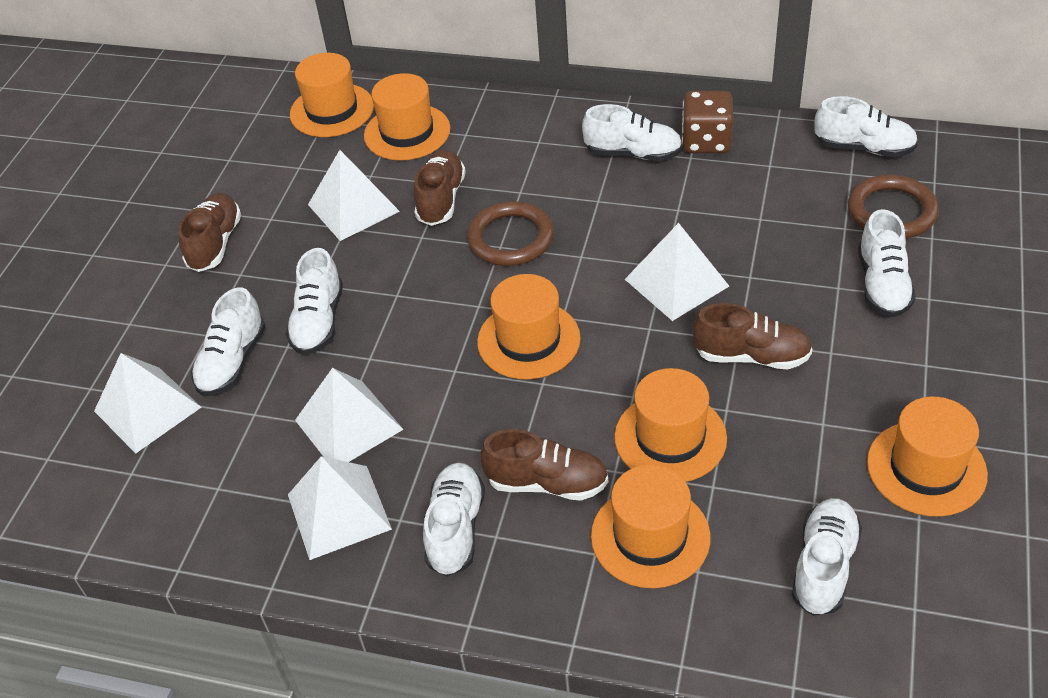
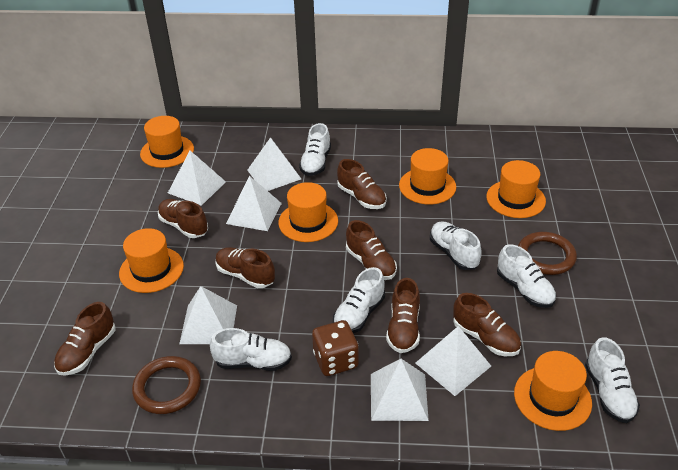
brown shoe: 4 -> 7
white pyramid: 5 -> 6
white shoe: 7 -> 6

